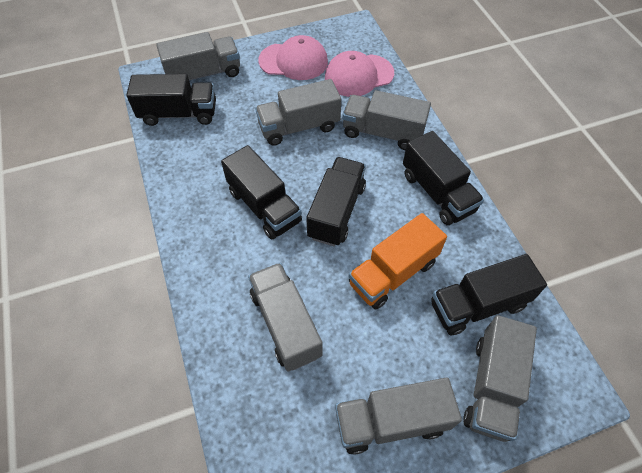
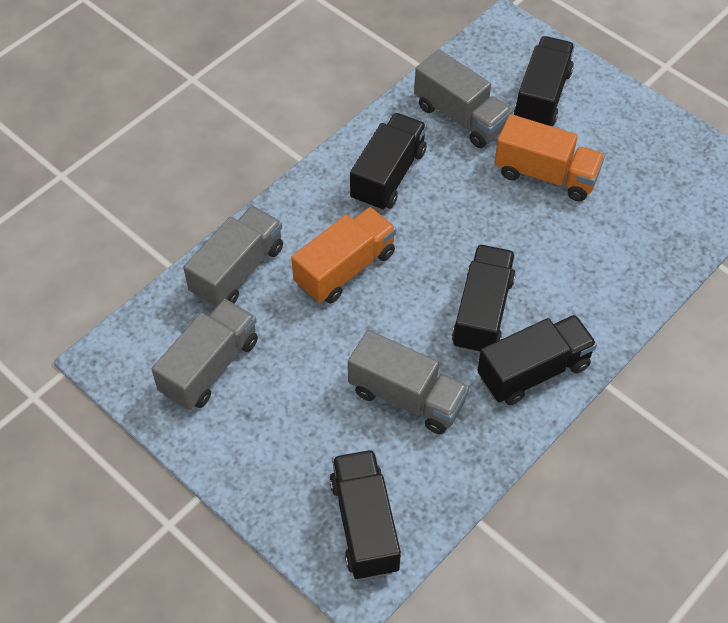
grey truck: 6 -> 4
orange truck: 1 -> 2
pink cap: 2 -> 0

